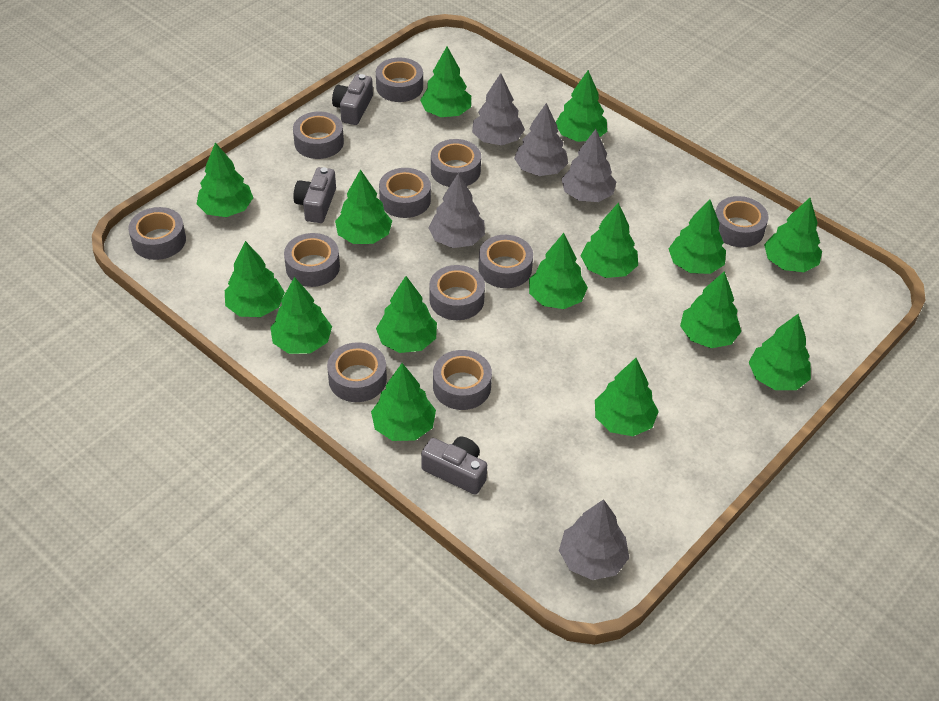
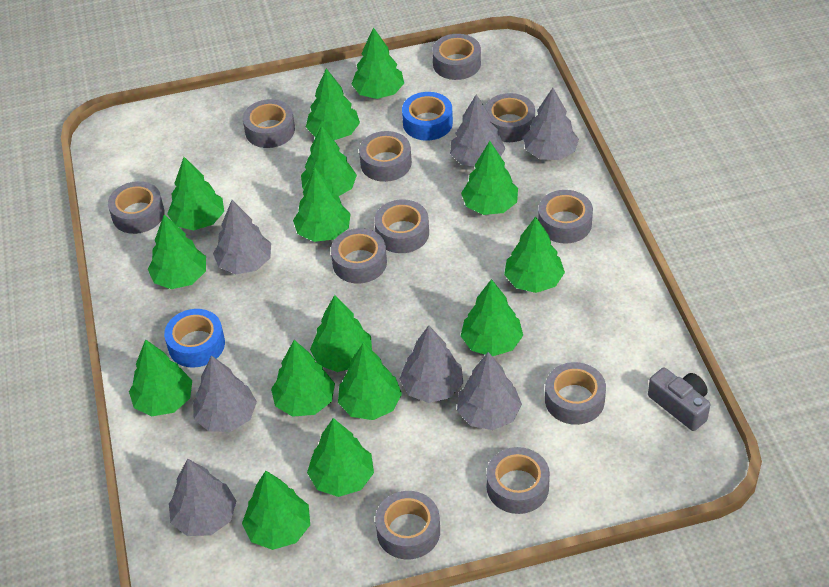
blue tape: 0 -> 2
grey camera: 3 -> 1
grey tree: 5 -> 7

